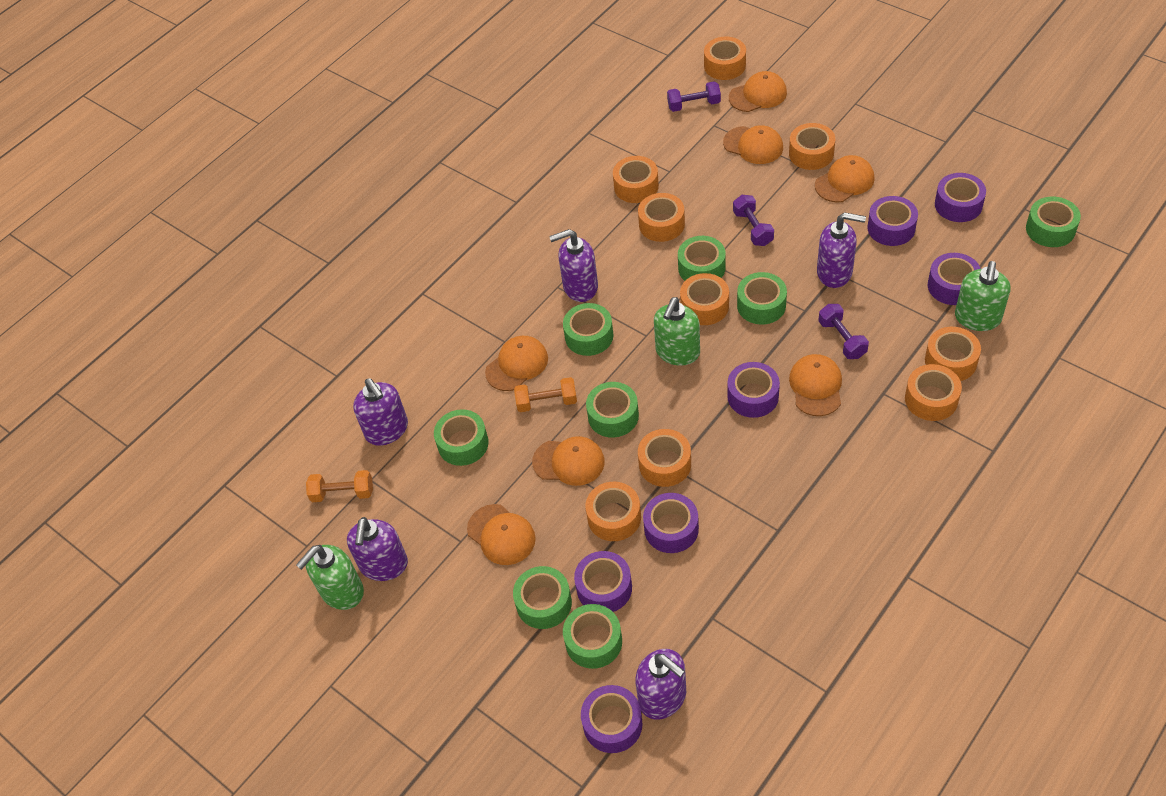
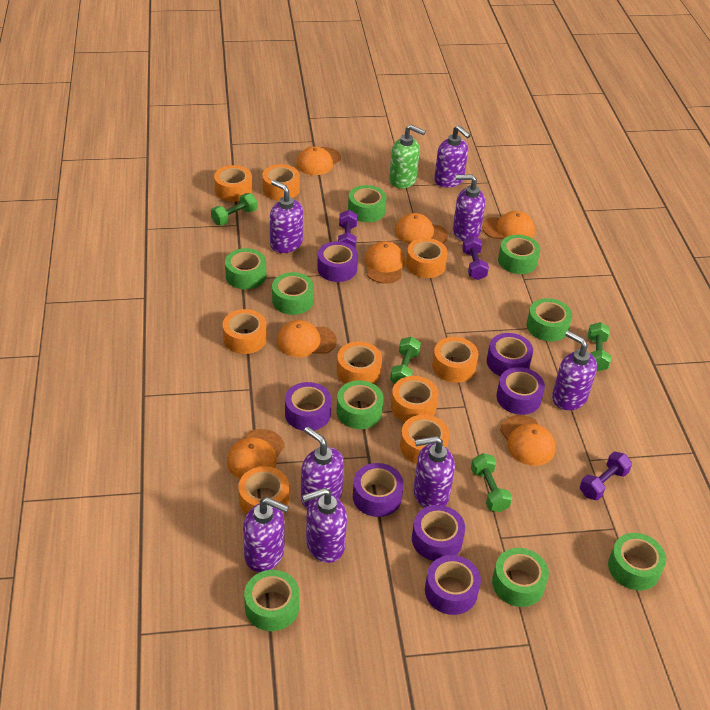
green dumbbell: 0 -> 4
green soap dispenser: 3 -> 1
green tape: 8 -> 9
orange dumbbell: 2 -> 0
purple soap dispenser: 5 -> 8

